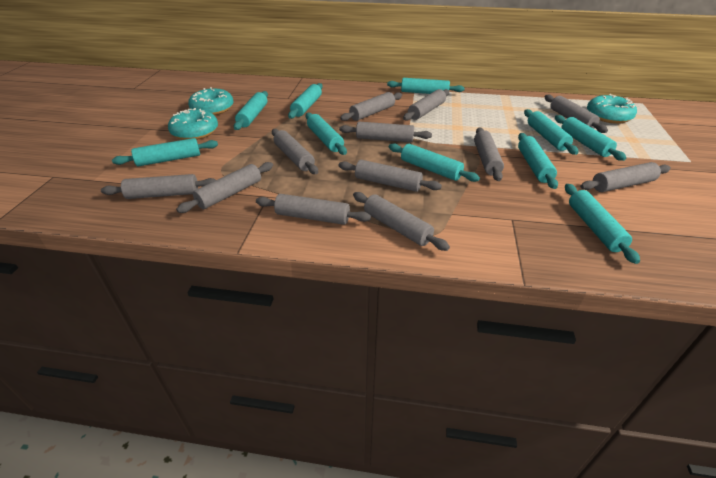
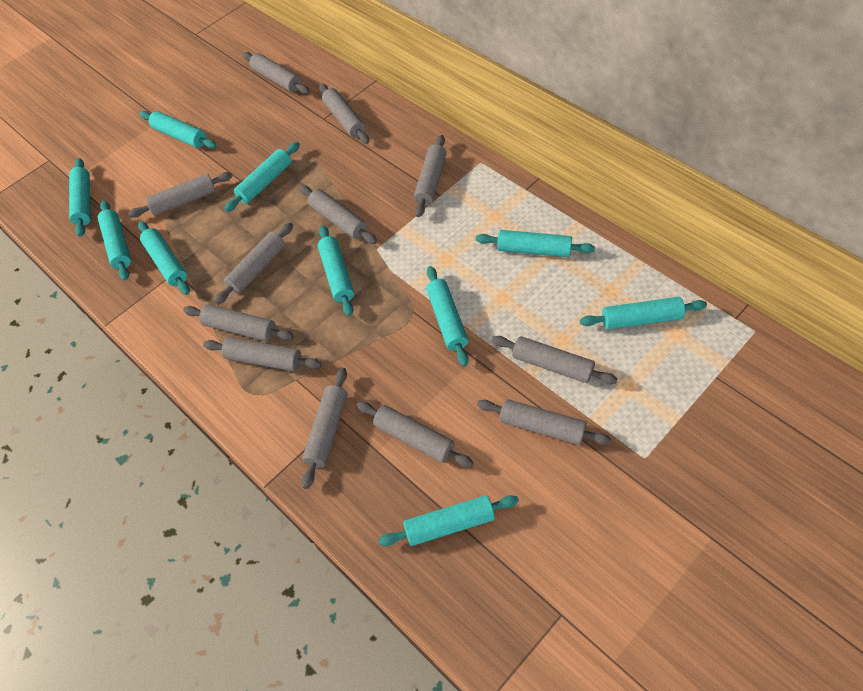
turquoise donut: 3 -> 0

